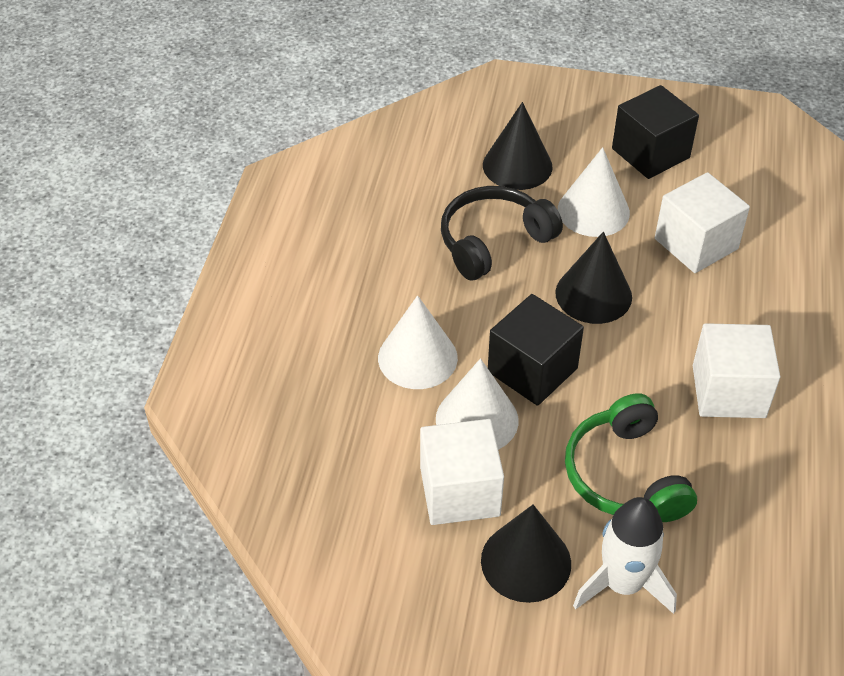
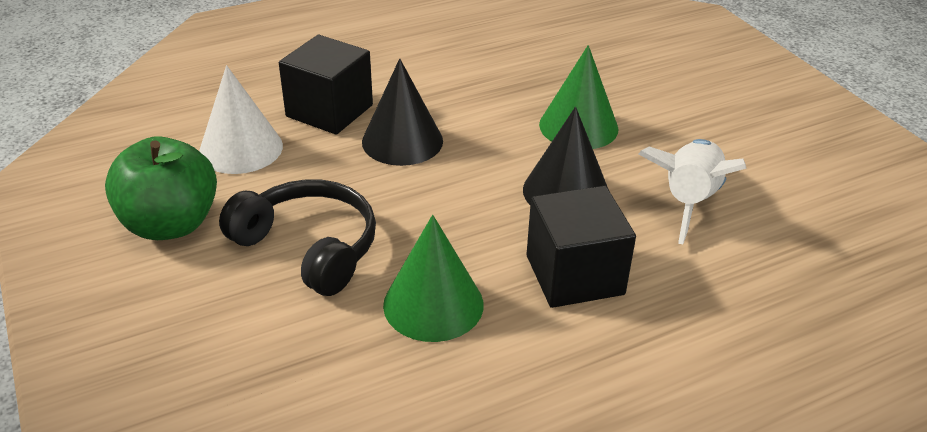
black cone: 3 -> 2
green apple: 0 -> 1
green cone: 0 -> 2
green headphones: 1 -> 0
white cone: 3 -> 1
white cube: 3 -> 0

